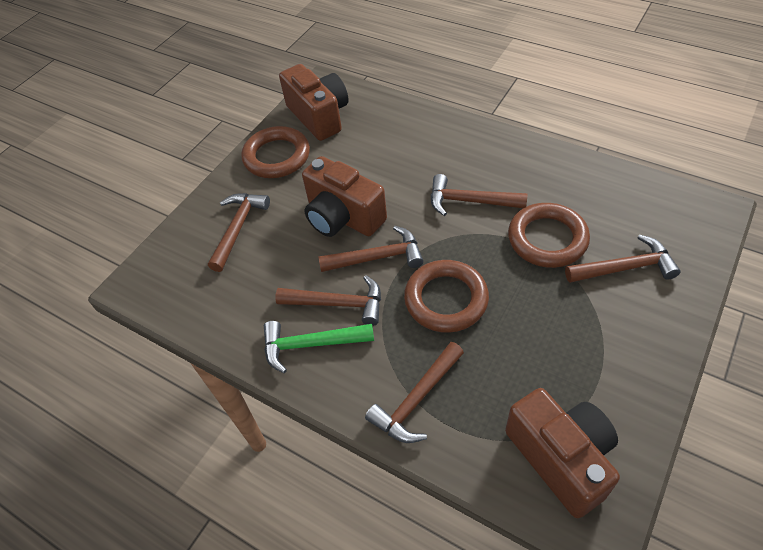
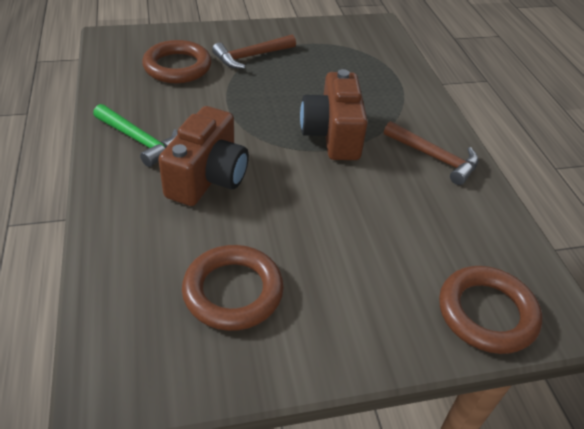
brown camera: 3 -> 2
brown hammer: 6 -> 2

